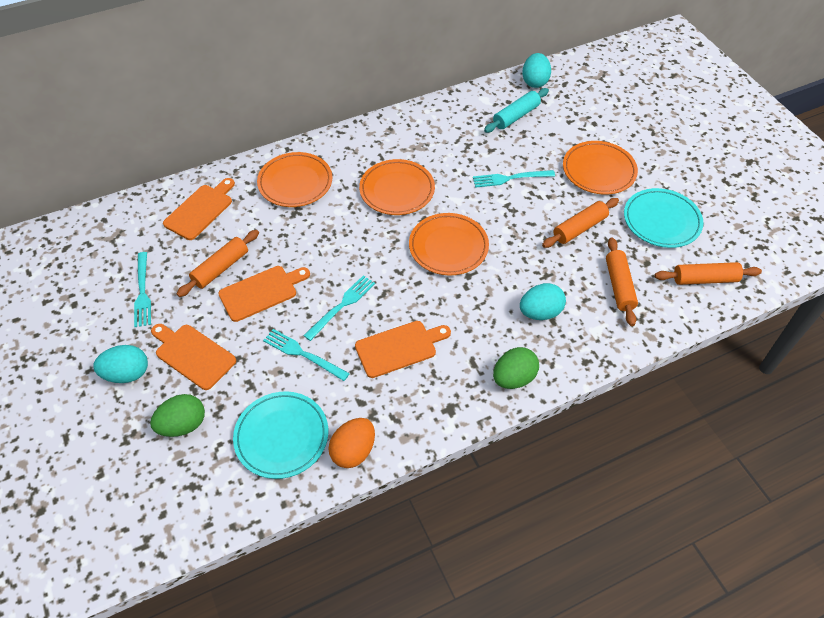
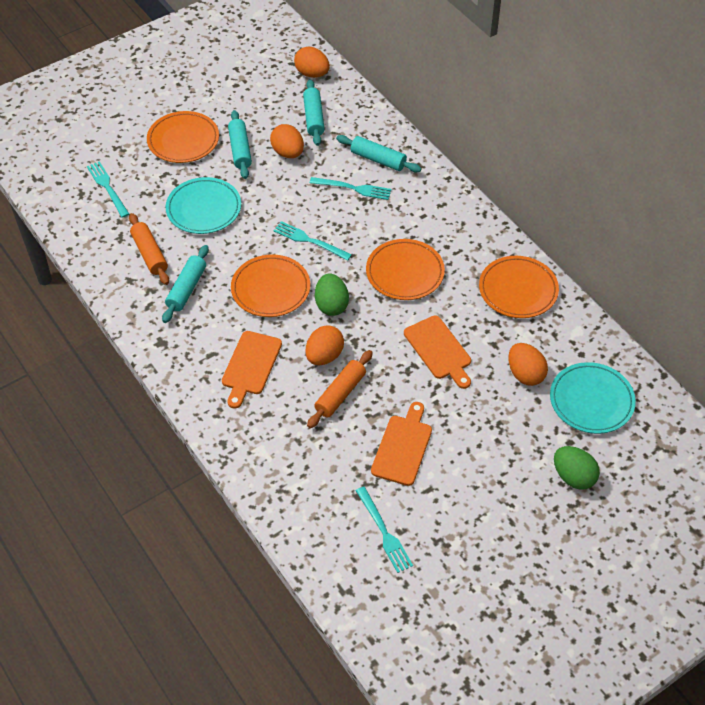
orange cutting board: 4 -> 3
orange egg: 1 -> 4
orange rolling pin: 4 -> 2
turquoise egg: 3 -> 0
turquoise rolling pin: 1 -> 4

